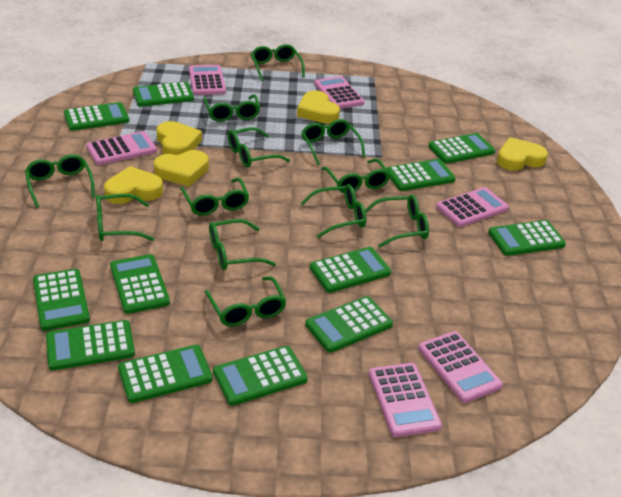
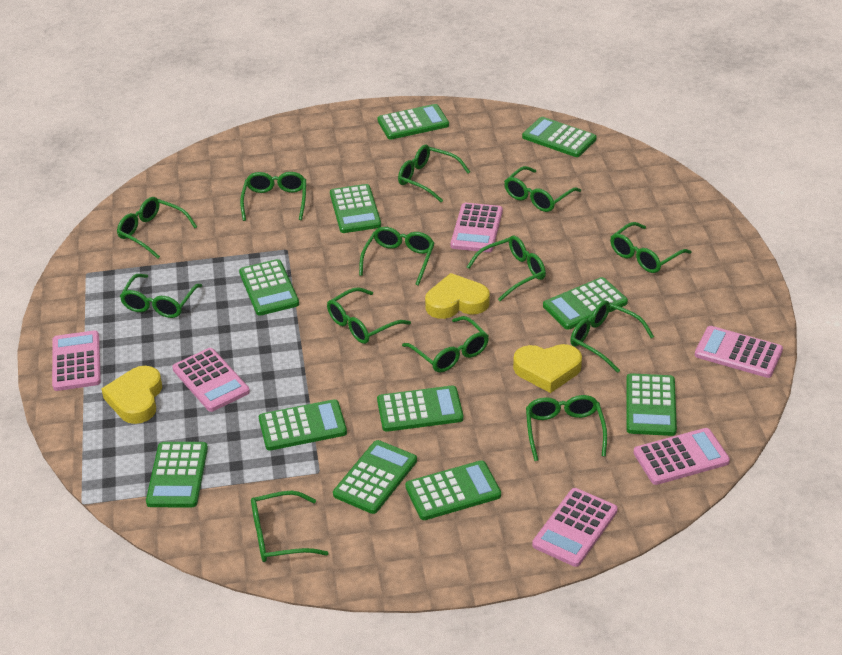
green calculator: 12 -> 11
green glasses: 12 -> 13
yellow heart: 5 -> 3

